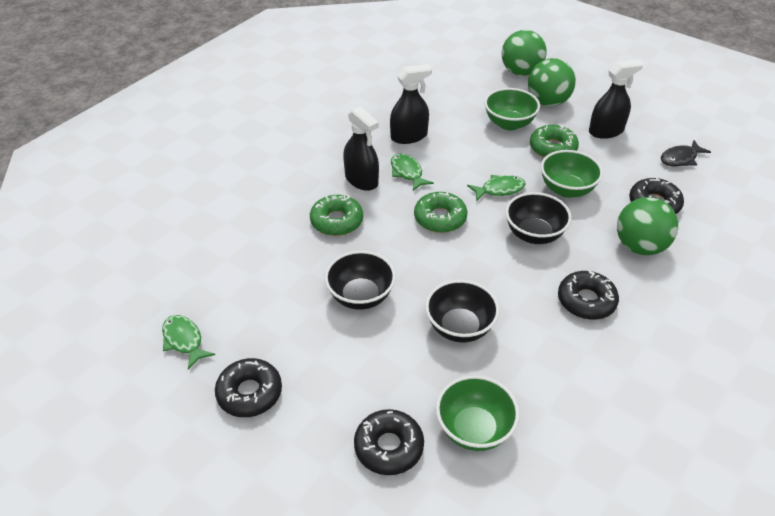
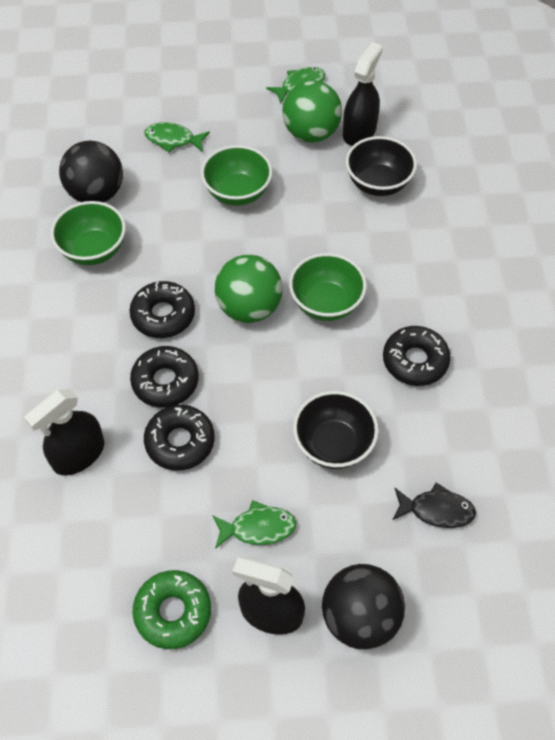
black ball: 0 -> 2
black bowl: 3 -> 2
green ball: 3 -> 2
green donut: 3 -> 1

